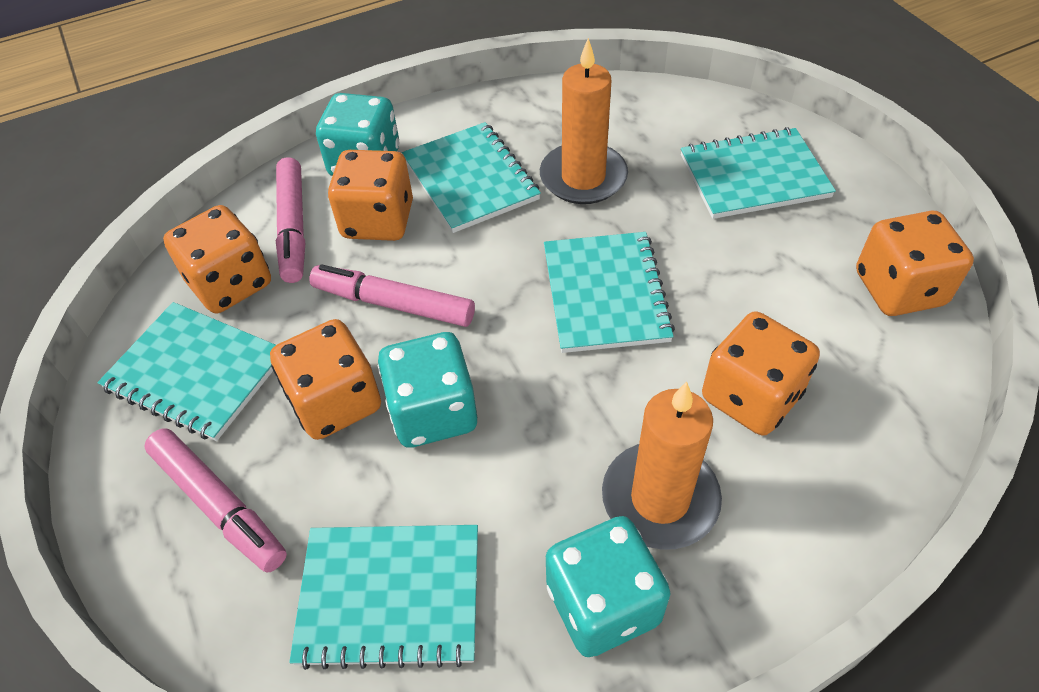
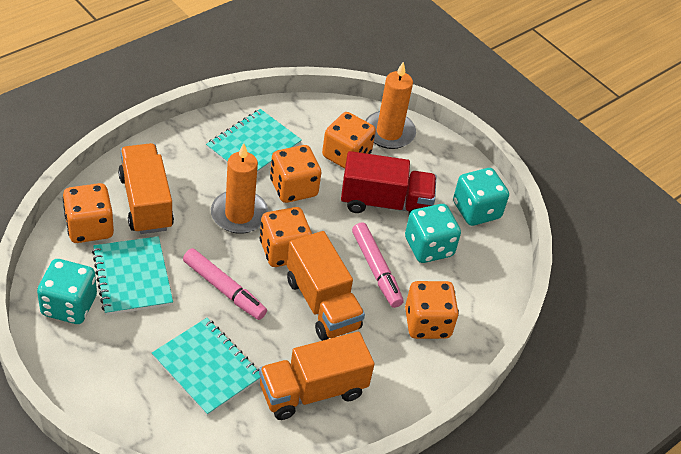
orange truck: 0 -> 3
pink marker: 3 -> 2
red truck: 0 -> 1
turquoise notebook: 5 -> 3

